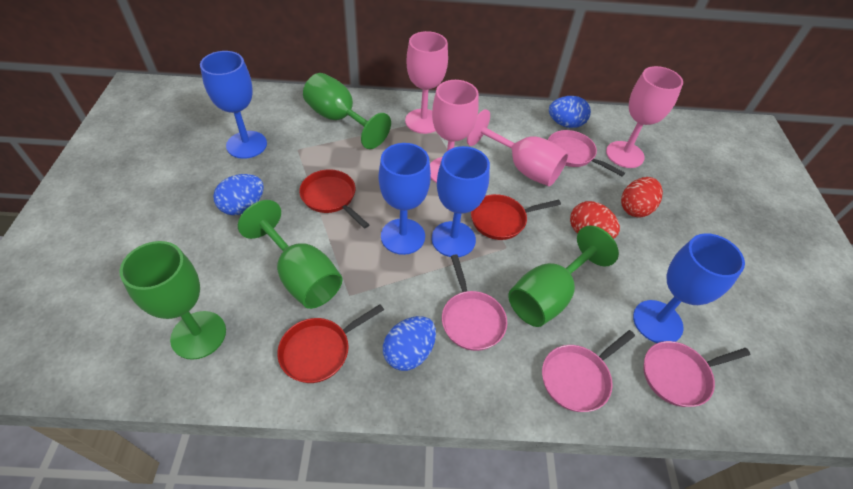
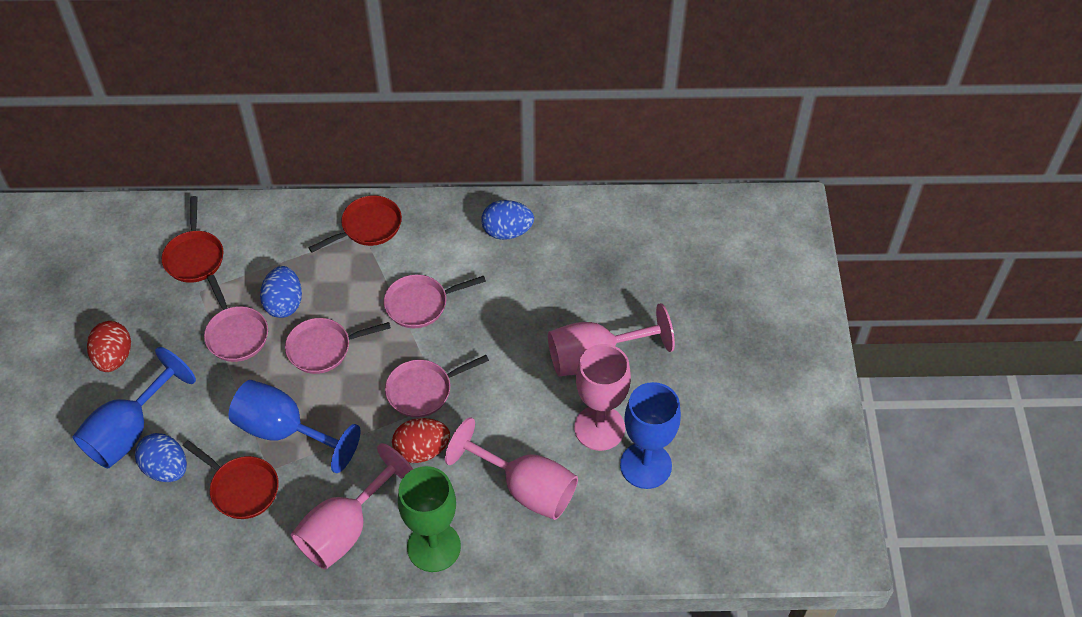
blue goblet: 4 -> 3
green goblet: 4 -> 1

